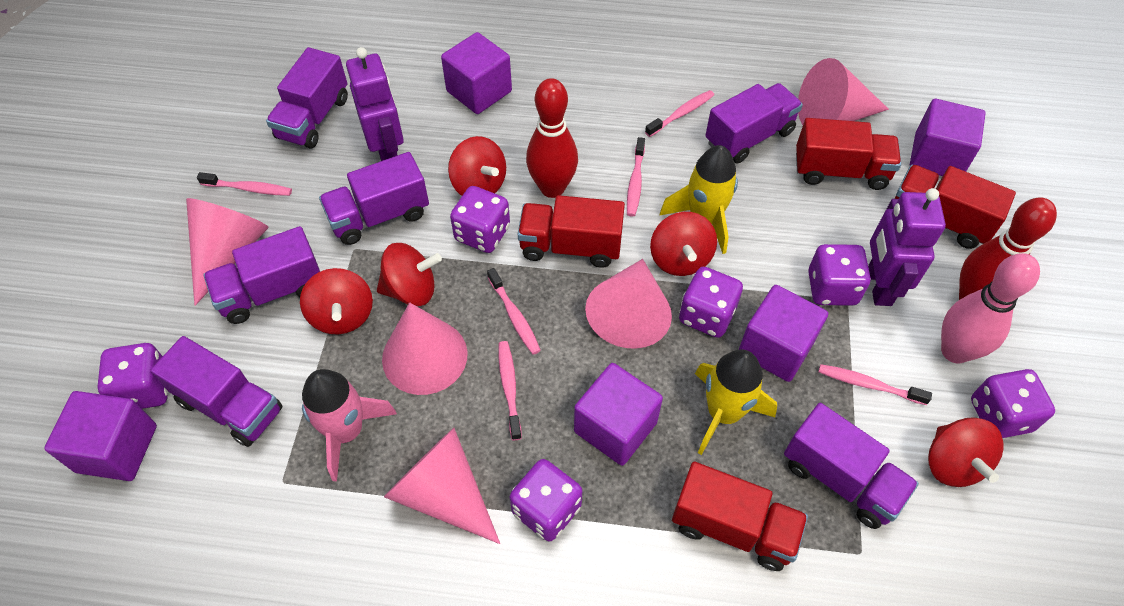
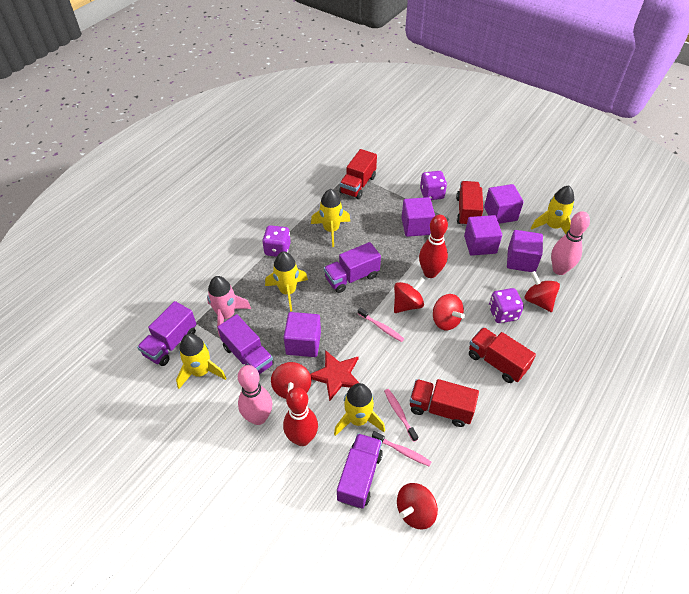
pink bowling pin: 1 -> 2
pink cone: 5 -> 0
pink toothbrush: 6 -> 3
purple dice: 6 -> 3
purple robot: 2 -> 0
purple truck: 6 -> 4
red star: 0 -> 1
yellow rocket: 2 -> 5

